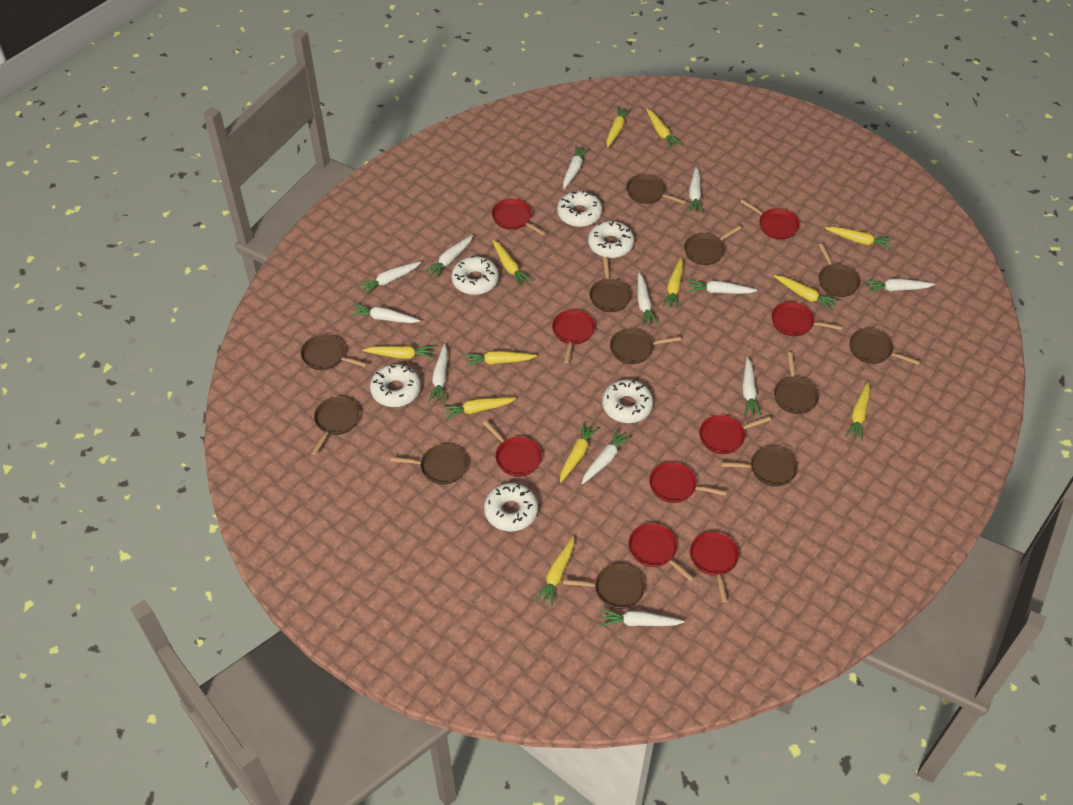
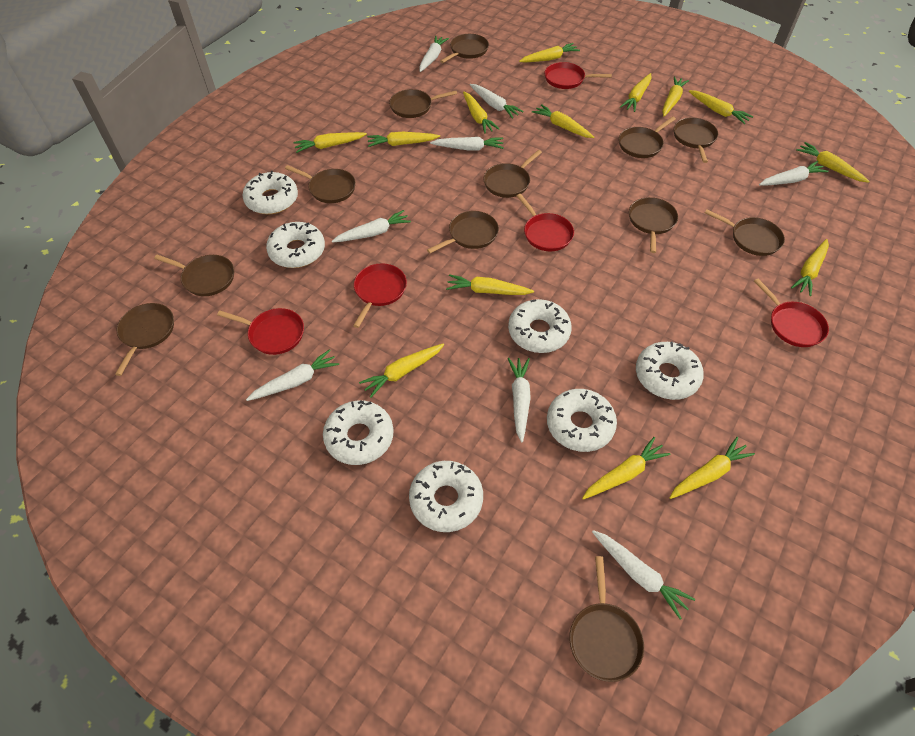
red pan: 9 -> 5
white carrot: 12 -> 8
white donut: 6 -> 7
yellow carrot: 12 -> 14

